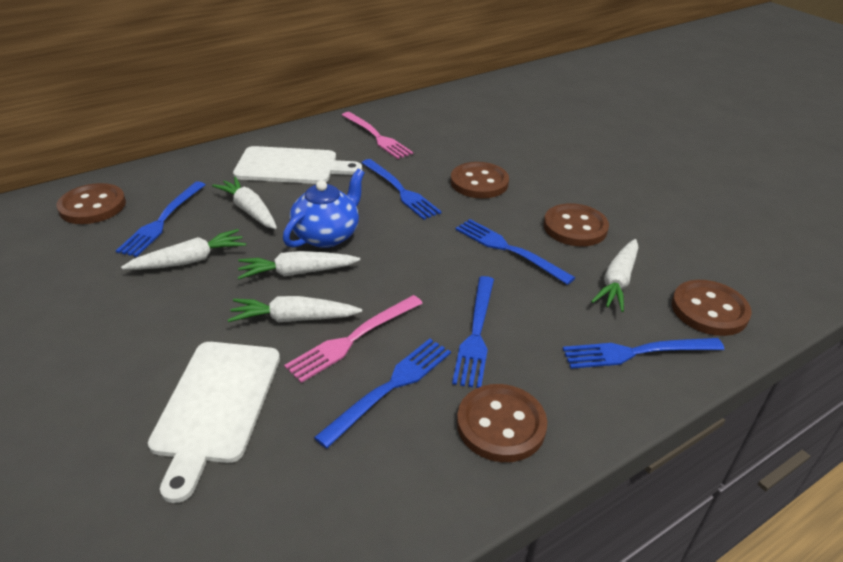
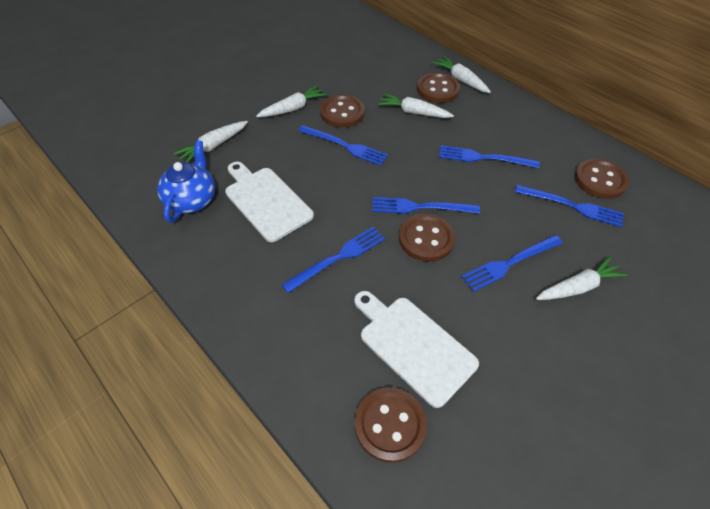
pink fork: 2 -> 0

